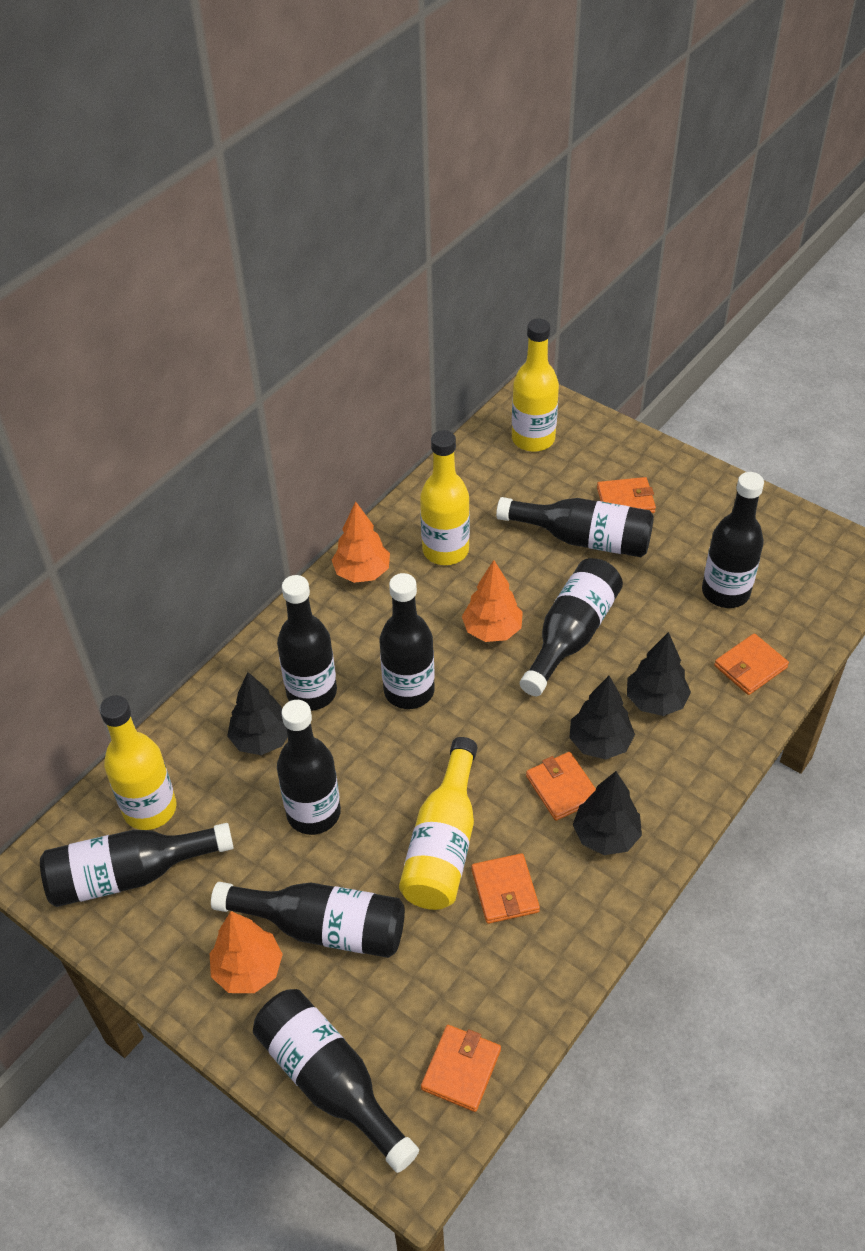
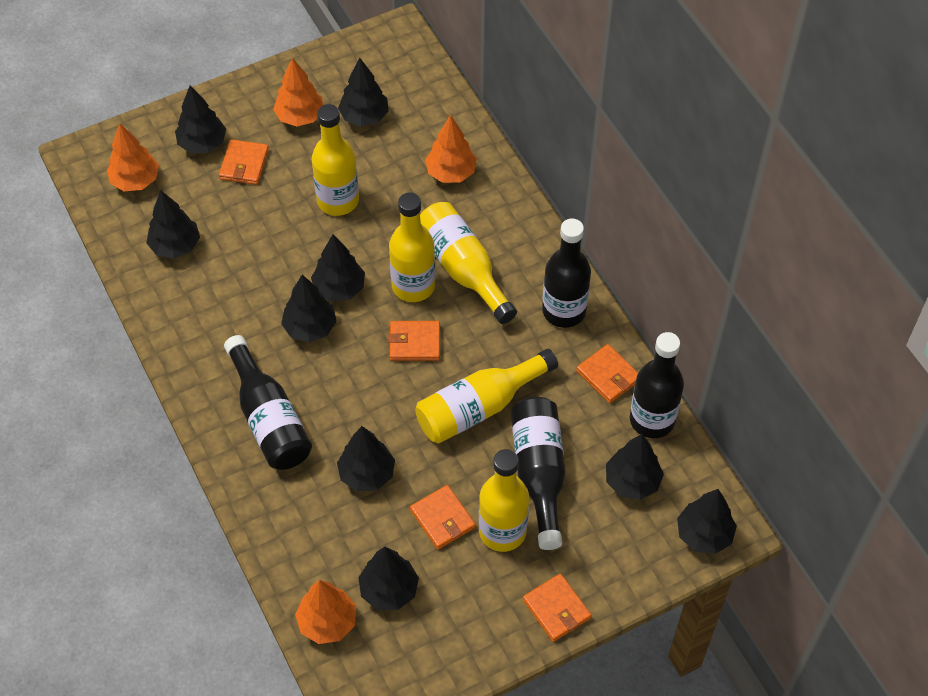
black bottle: 9 -> 4
black tree: 4 -> 9
orange tree: 3 -> 4
yellow bottle: 4 -> 5

